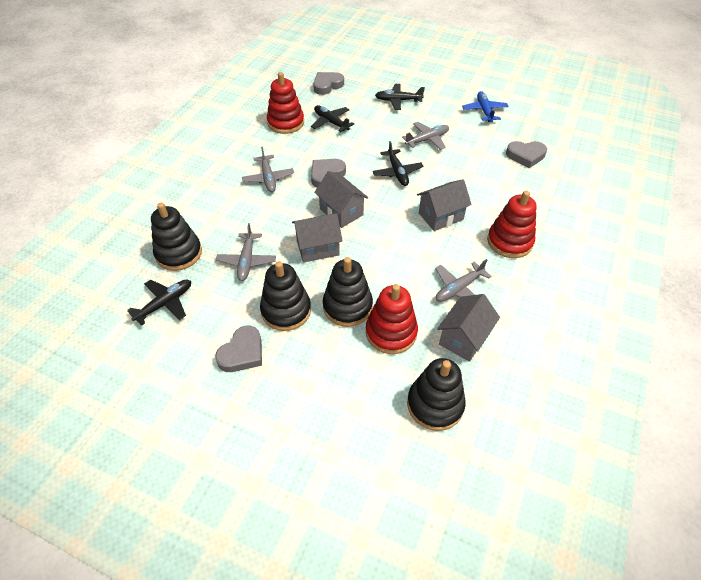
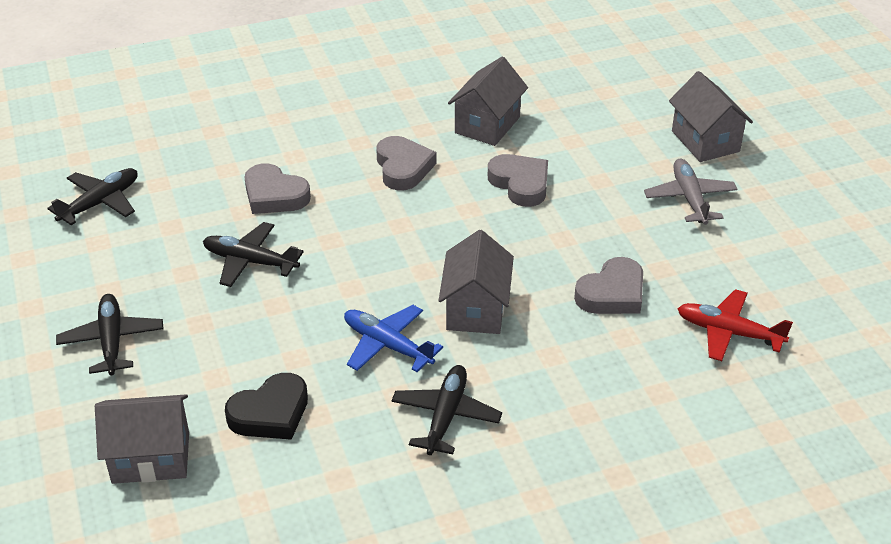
black heart: 0 -> 1
black stacking toy: 4 -> 0
grey plane: 4 -> 1
red plane: 0 -> 1
red stacking toy: 3 -> 0

